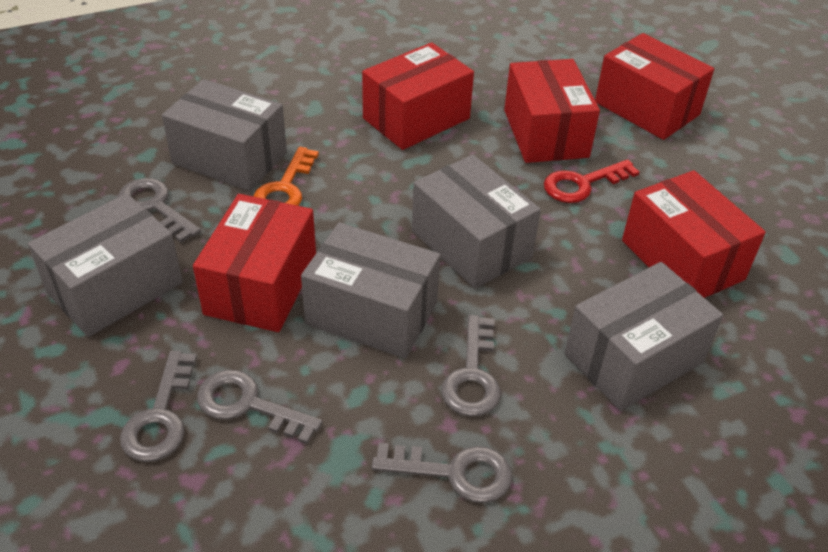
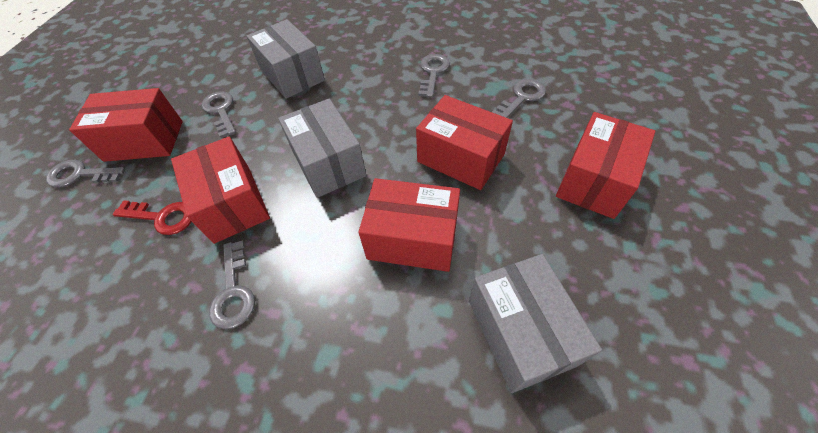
grey box: 5 -> 3
orange key: 1 -> 0

